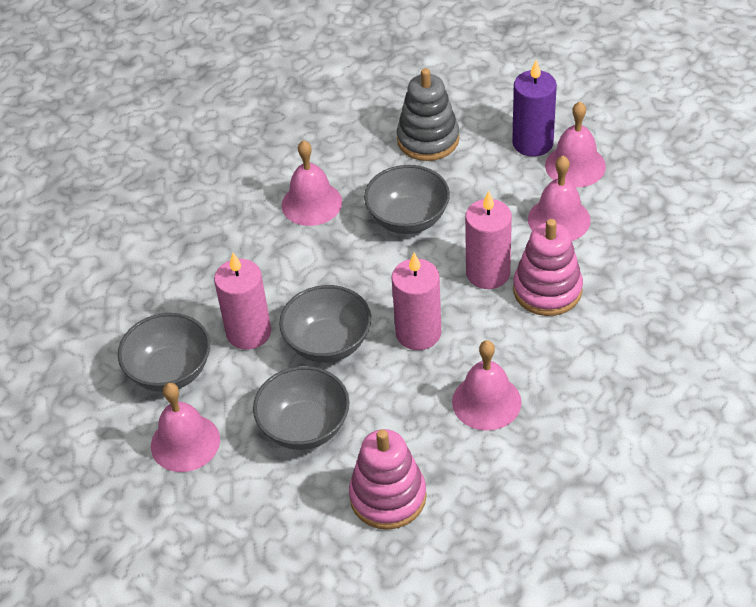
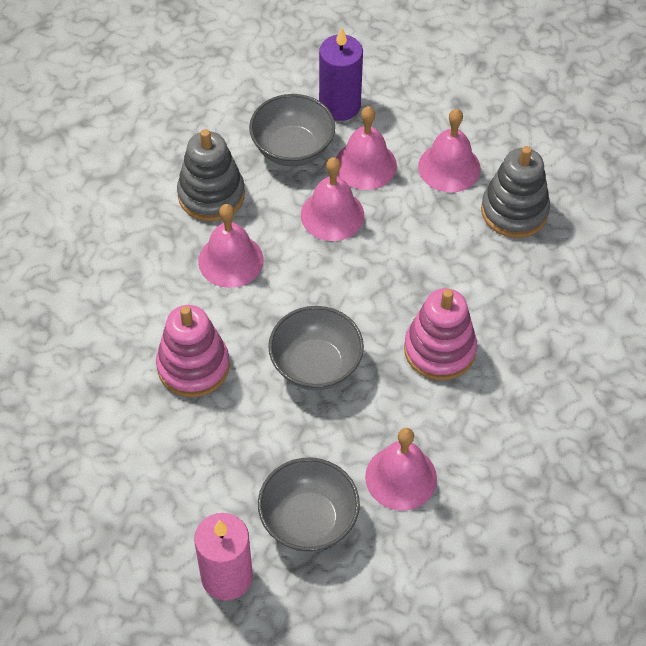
grey bowl: 4 -> 3
grey stacking toy: 1 -> 2
pink candle: 3 -> 1

